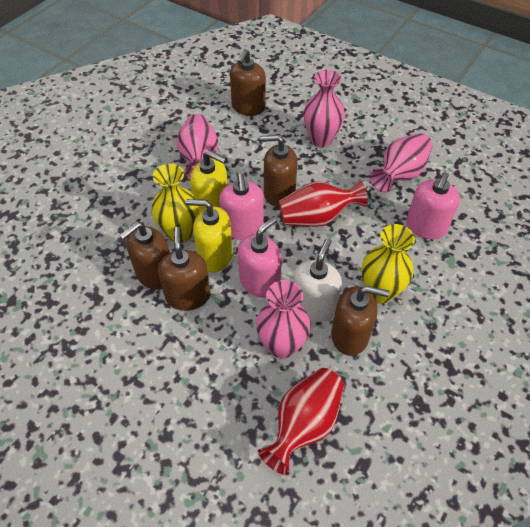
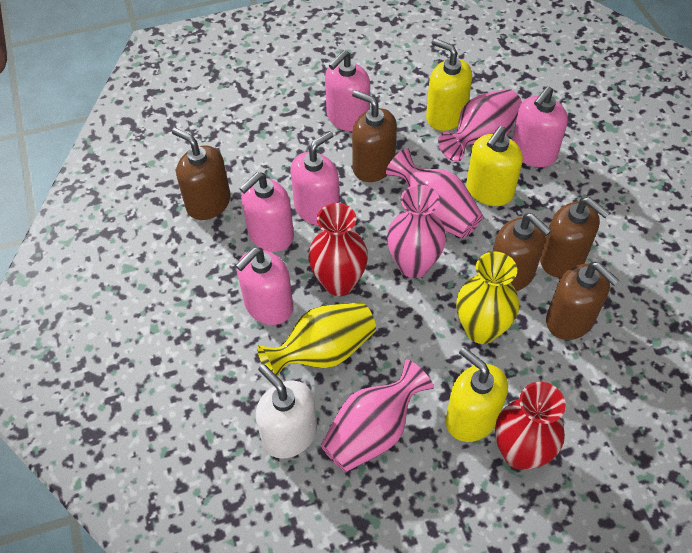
pink soap dispenser: 3 -> 5
yellow soap dispenser: 2 -> 3

